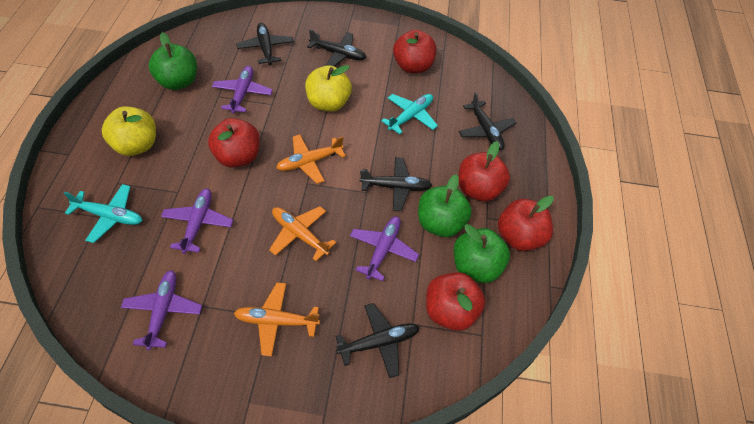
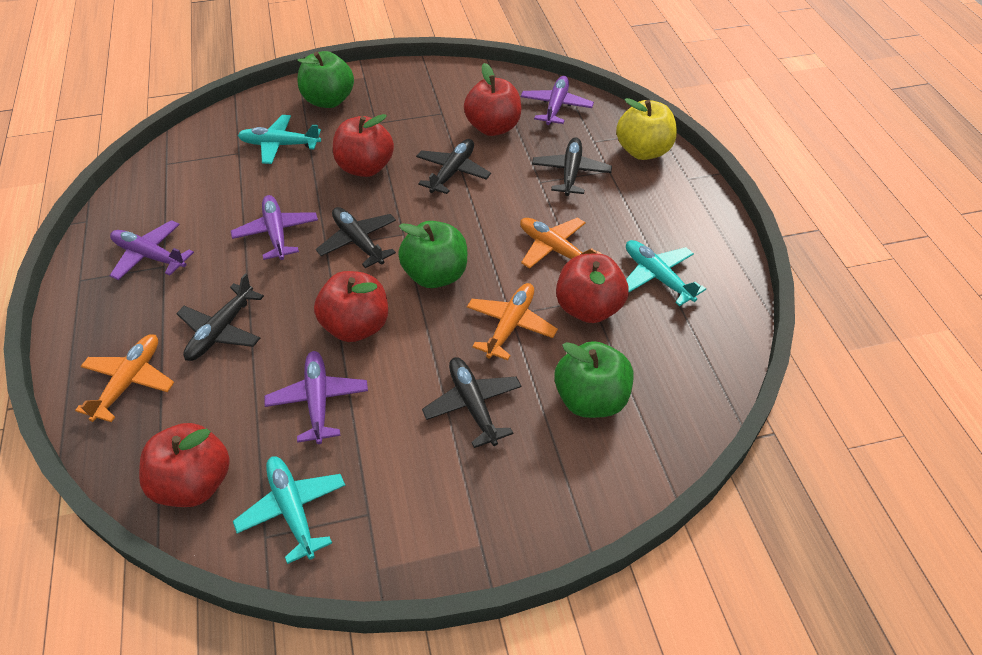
turquoise plane: 2 -> 3
yellow apple: 2 -> 1

